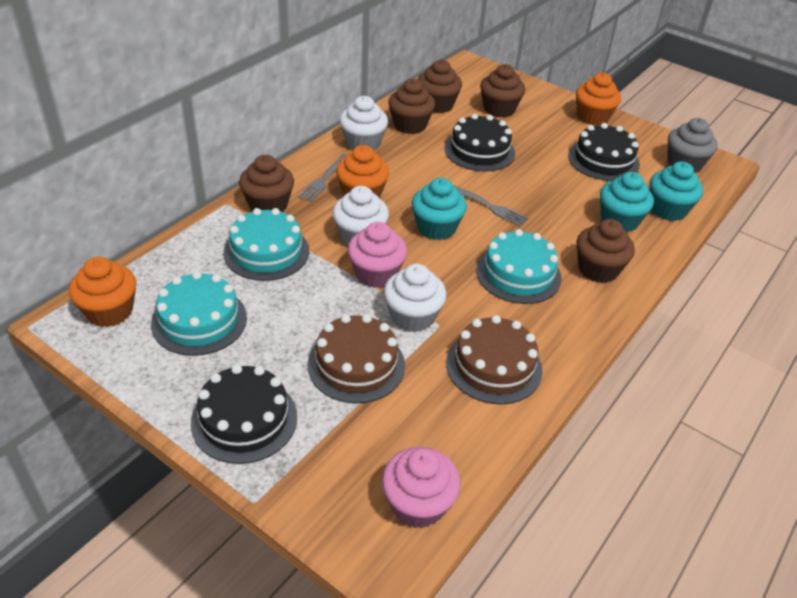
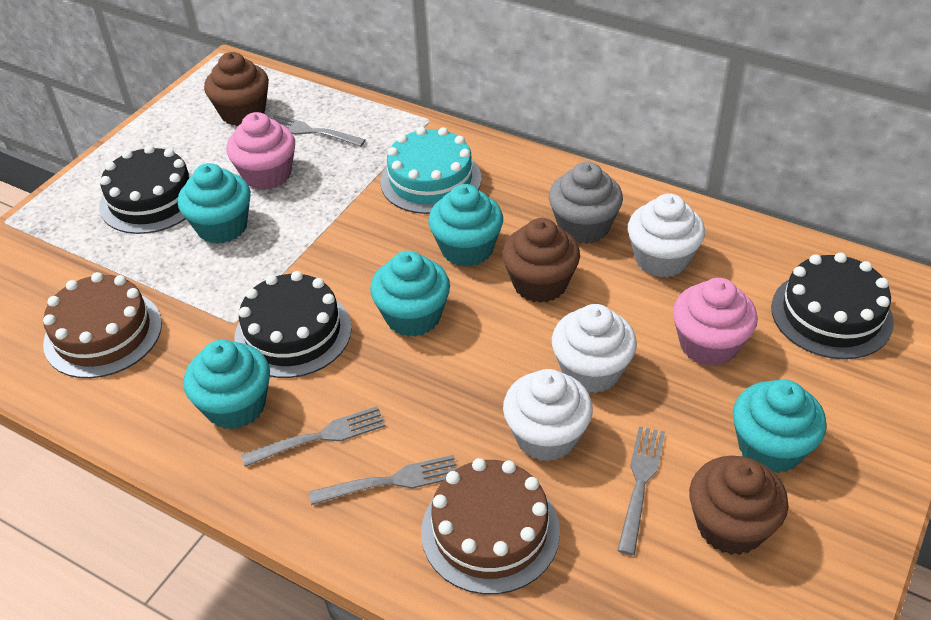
brown cupcake: 5 -> 3
grey fork: 2 -> 4
orange cupcake: 3 -> 0
turquoise cake: 3 -> 1
turquoise cupcake: 3 -> 5

